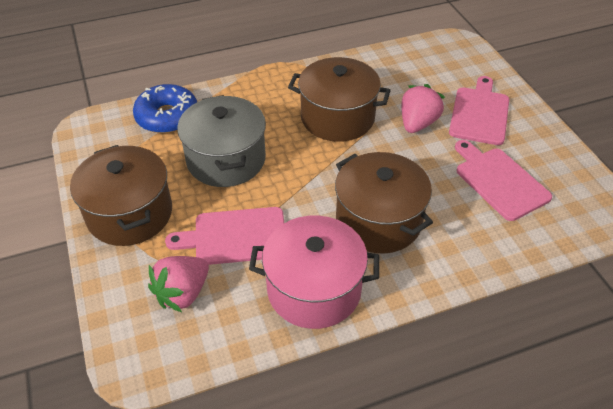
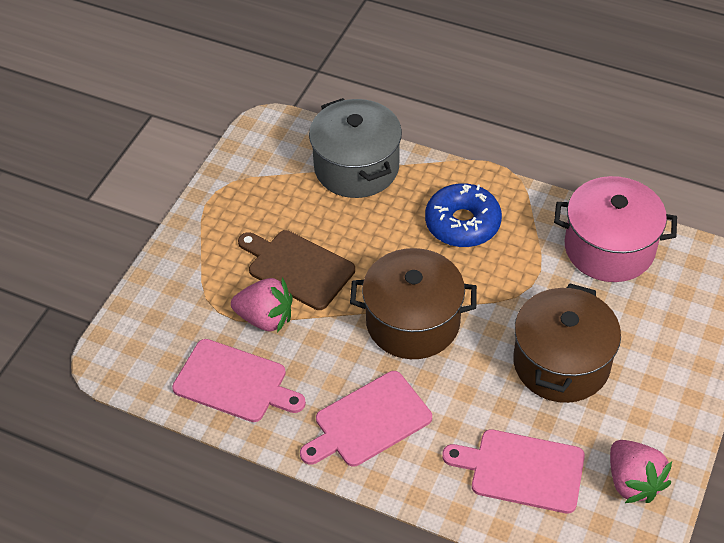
brown cutting board: 0 -> 1
brown pot: 3 -> 2

